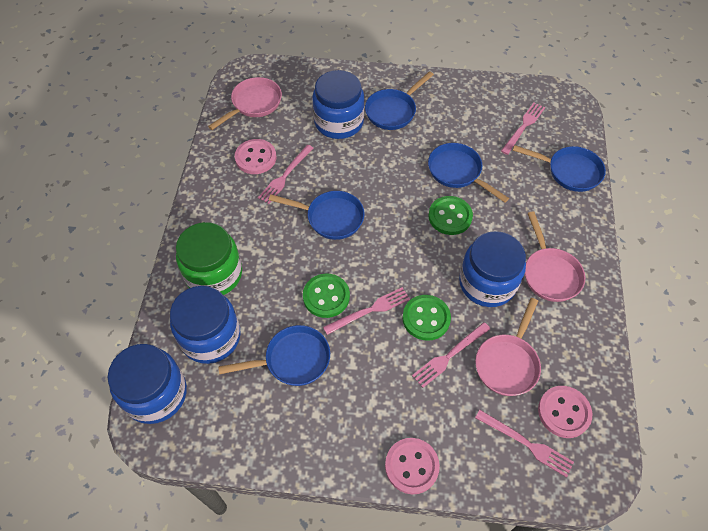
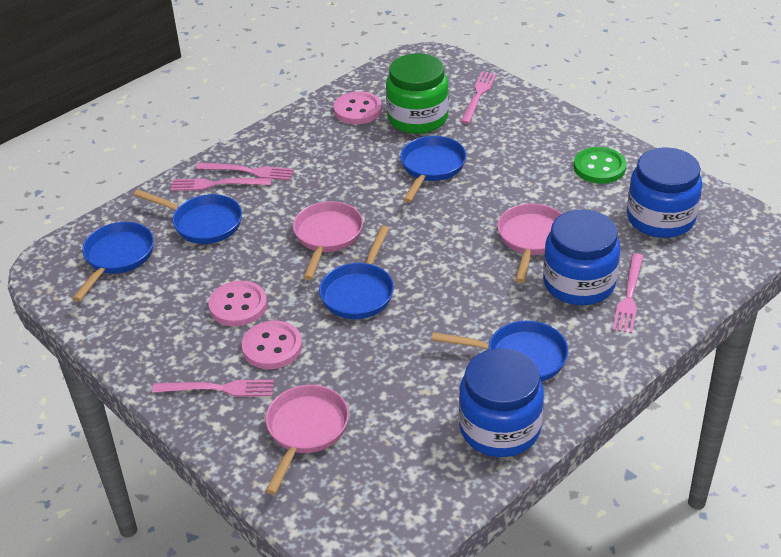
blue jar: 4 -> 3
green button: 3 -> 1

